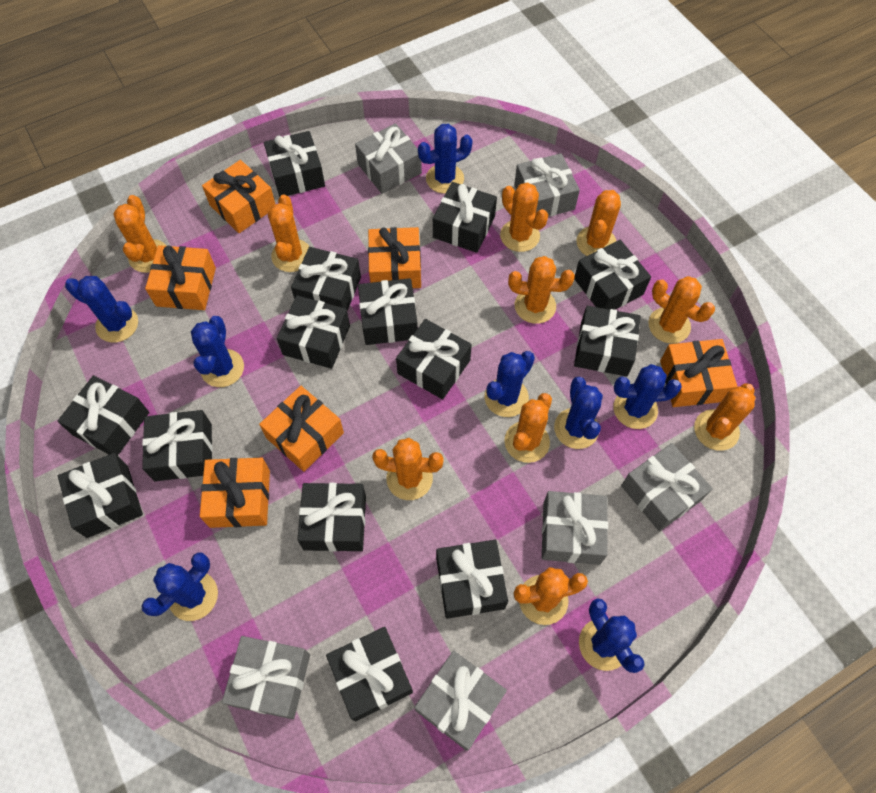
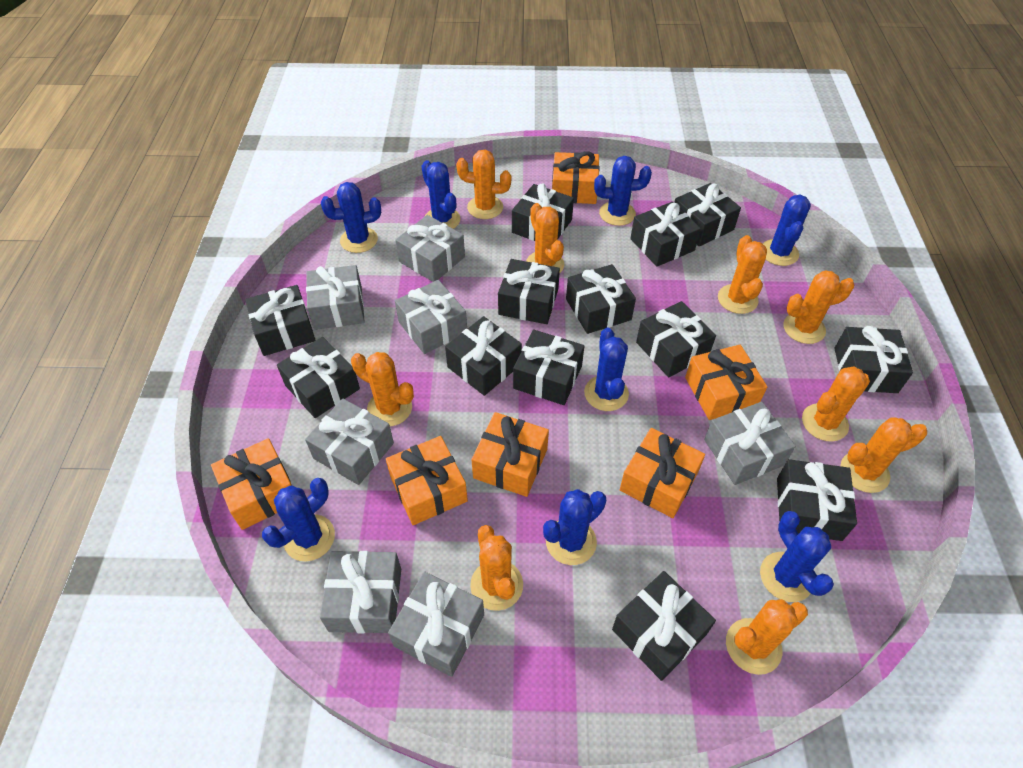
black gift: 14 -> 13
grey gift: 6 -> 7
orange cactus: 10 -> 9

